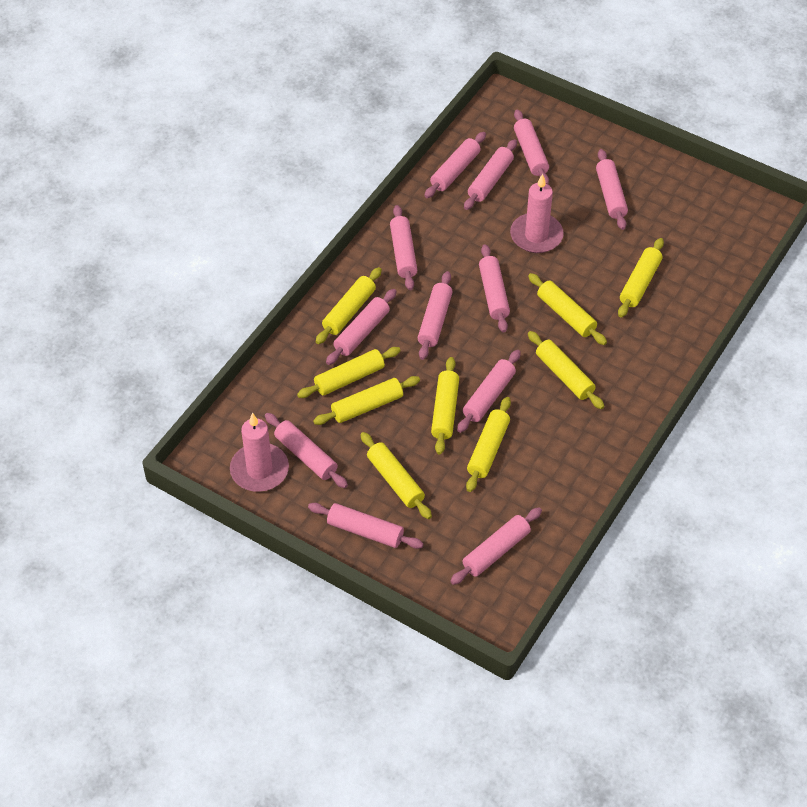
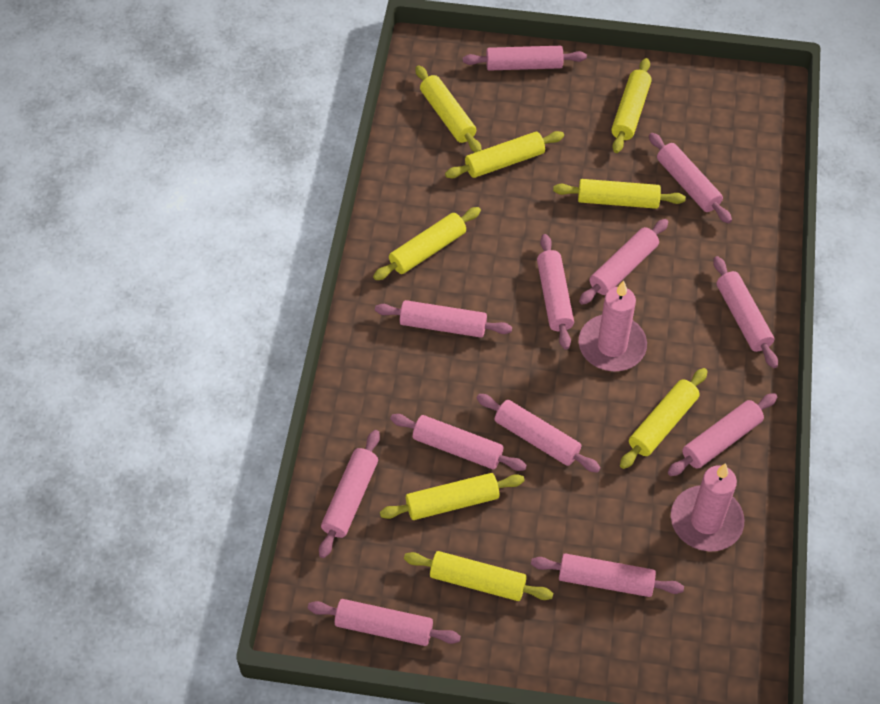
yellow rolling pin: 9 -> 8

